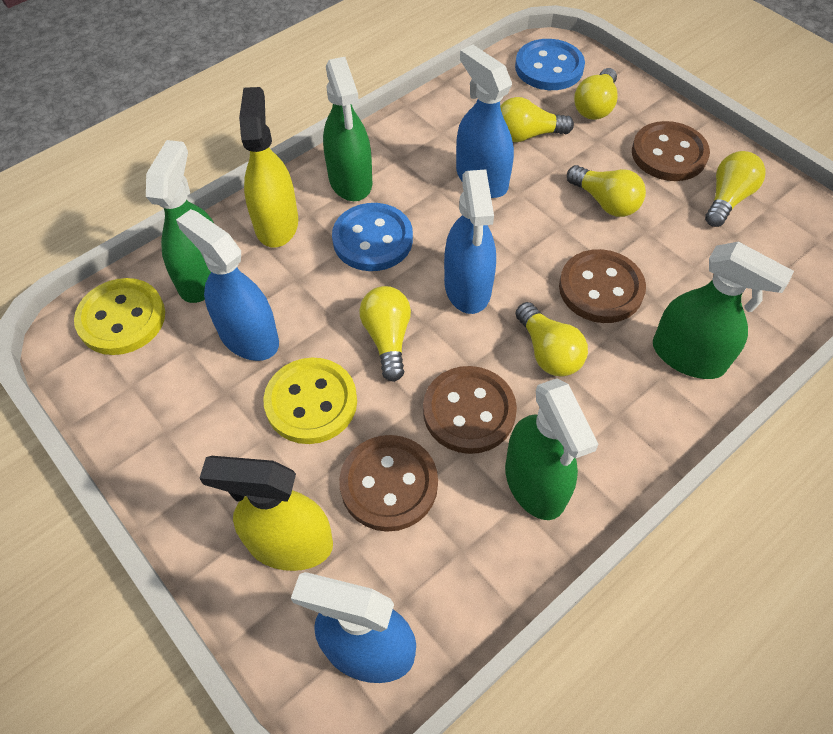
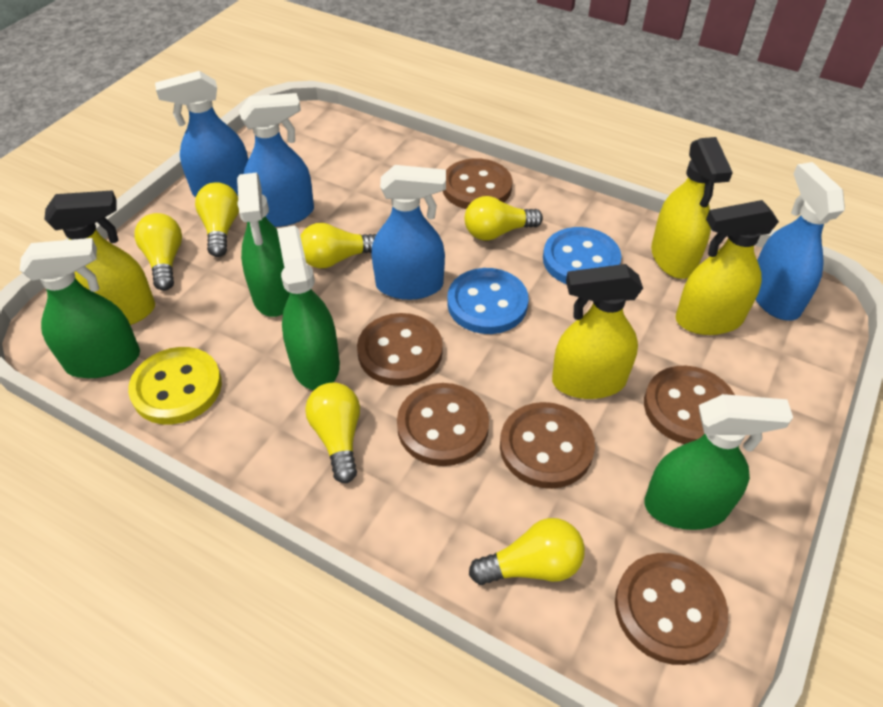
brown button: 4 -> 6
yellow button: 2 -> 1
yellow spray bottle: 2 -> 4

